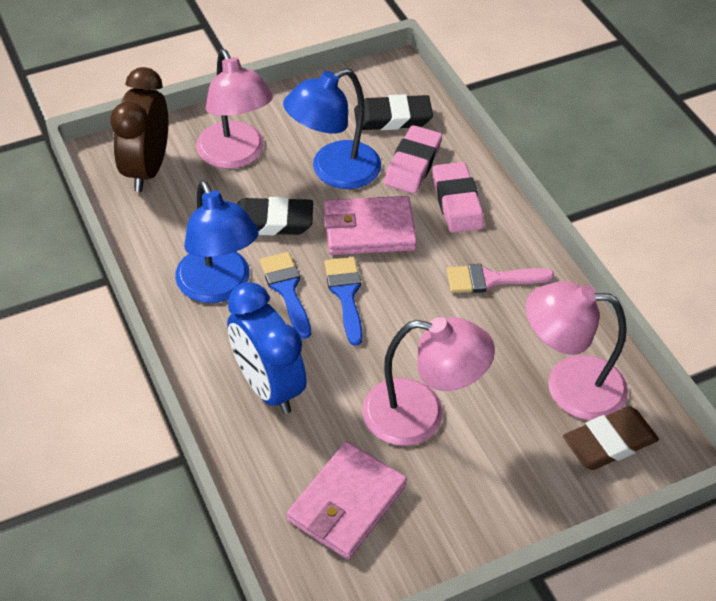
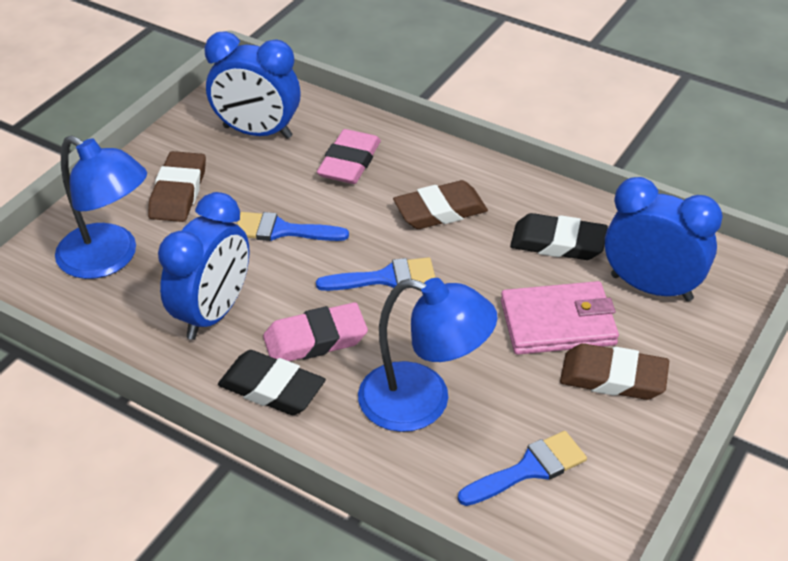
blue brush: 2 -> 3
blue clock: 1 -> 3
brown clock: 1 -> 0
brown eraser: 1 -> 3
pink brush: 1 -> 0
pink lamp: 3 -> 0
pink wallet: 2 -> 1

